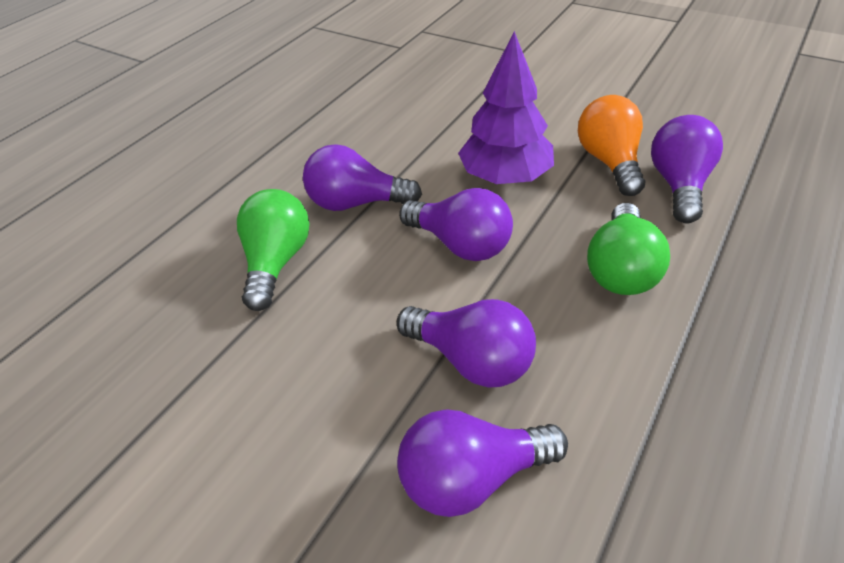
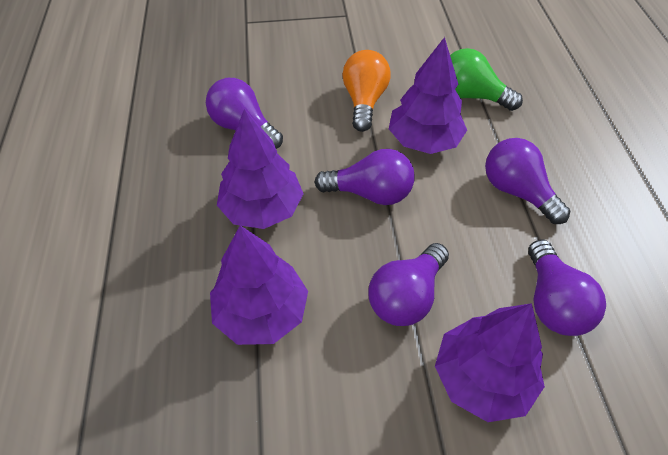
green light bulb: 2 -> 1
purple tree: 1 -> 4

